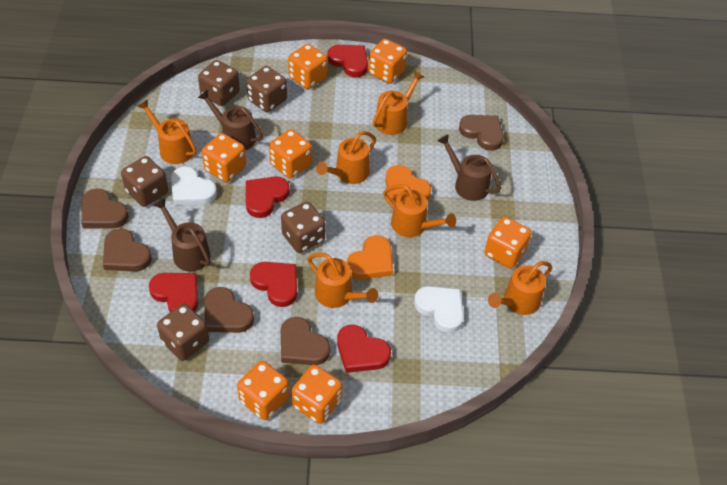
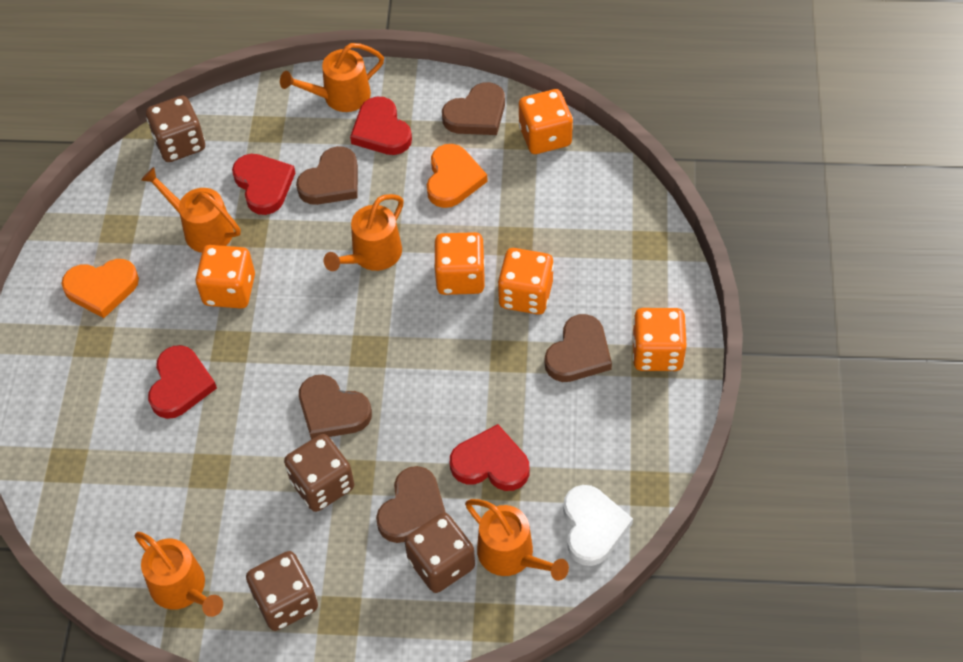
brown dice: 5 -> 4
brown watering can: 3 -> 0
orange dice: 7 -> 5
orange watering can: 6 -> 5
red heart: 5 -> 4
white heart: 2 -> 1

